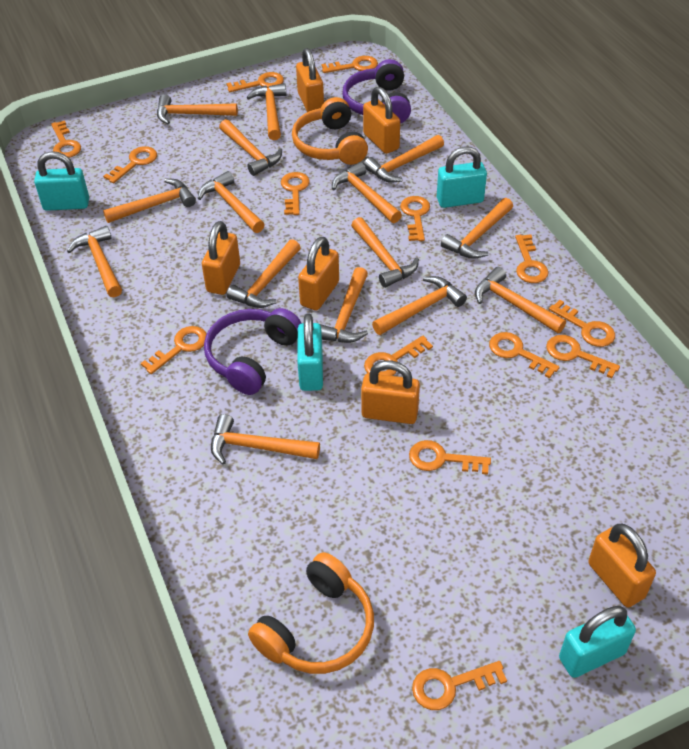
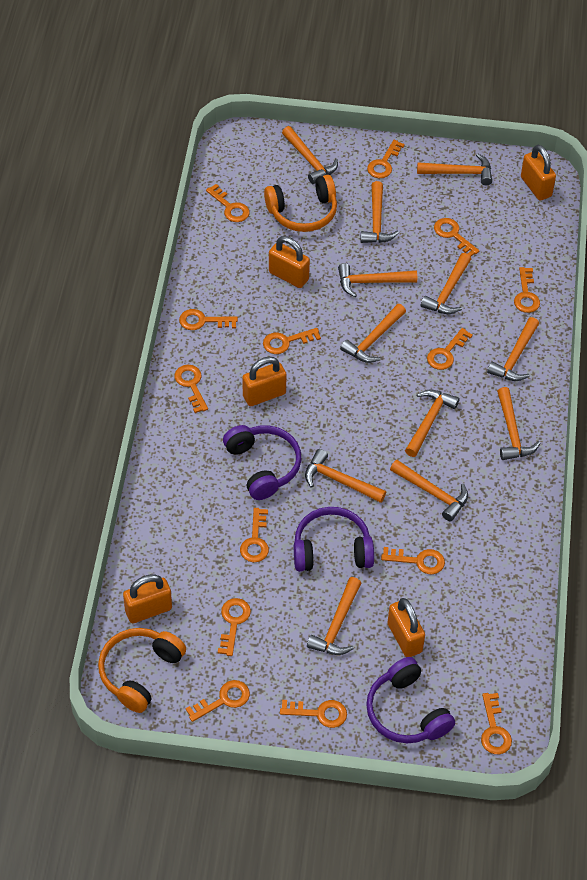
orange hammer: 15 -> 12
orange padlock: 6 -> 5
purple headphones: 2 -> 3
turquoise padlock: 4 -> 0

